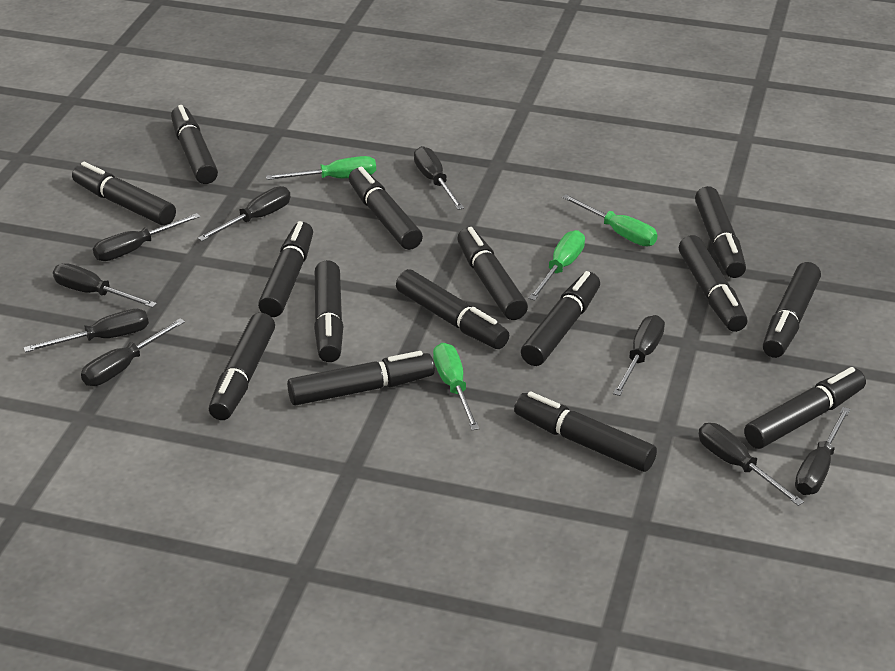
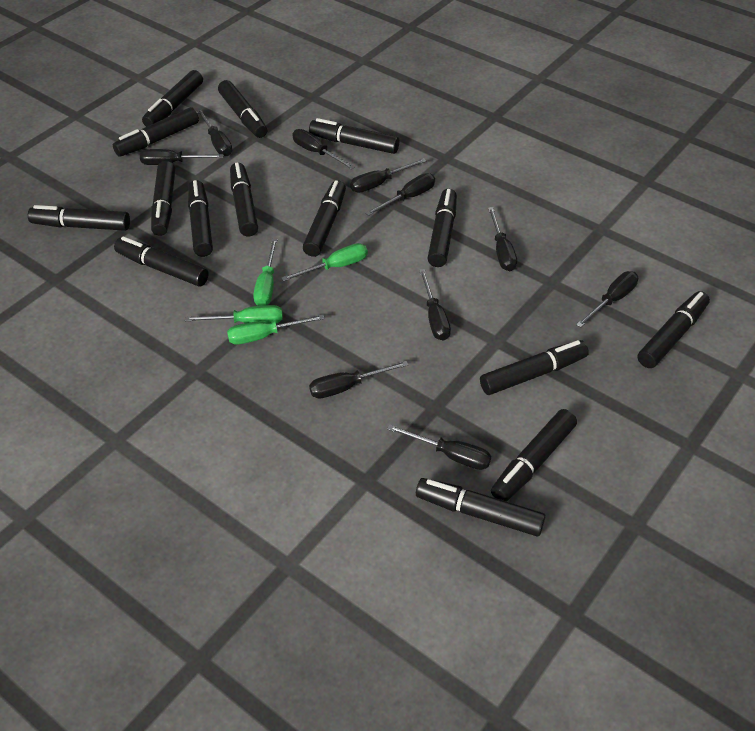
black screwdriver: 9 -> 10

